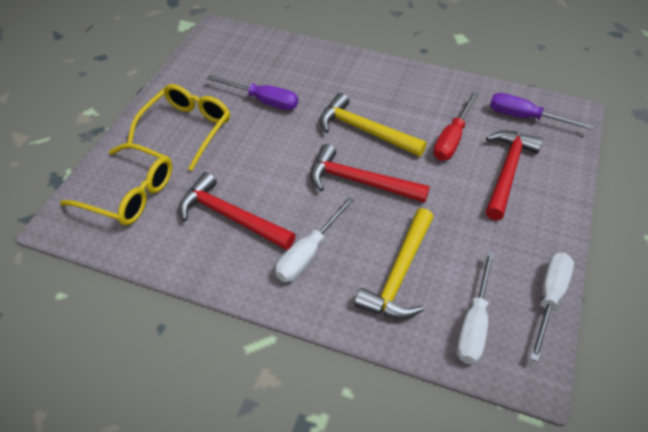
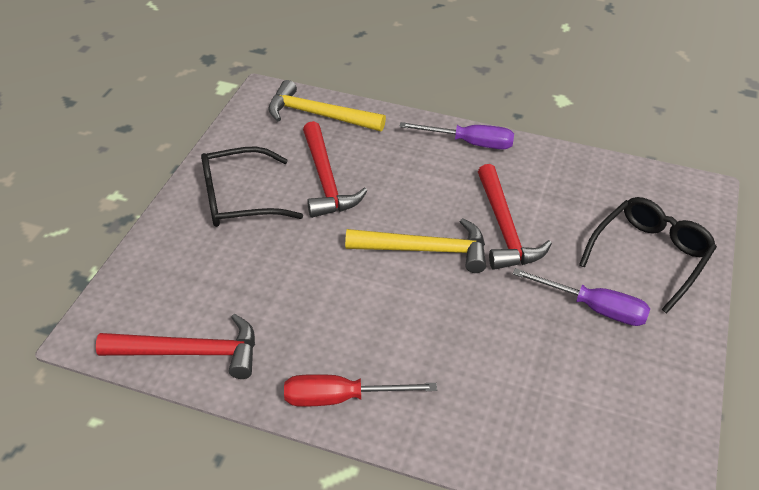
black glasses: 0 -> 2
white screwdriver: 3 -> 0
yellow glasses: 2 -> 0

